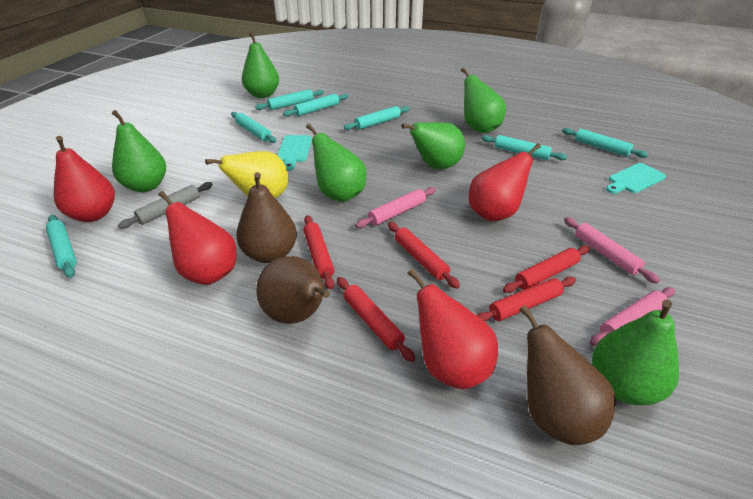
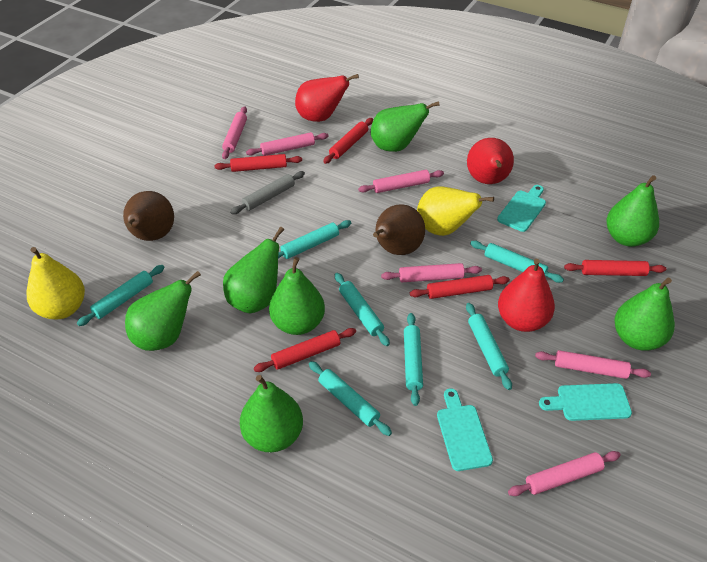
brown pear: 3 -> 2
green pear: 6 -> 7
pink rolling pin: 3 -> 6
red pear: 4 -> 3
turquoise cutting board: 2 -> 3
yellow pear: 1 -> 2

